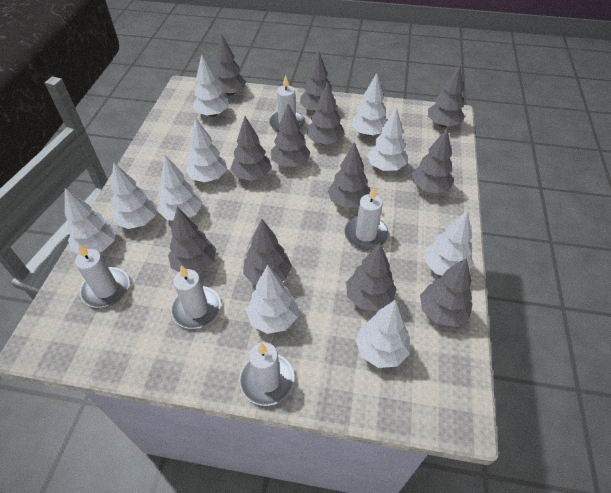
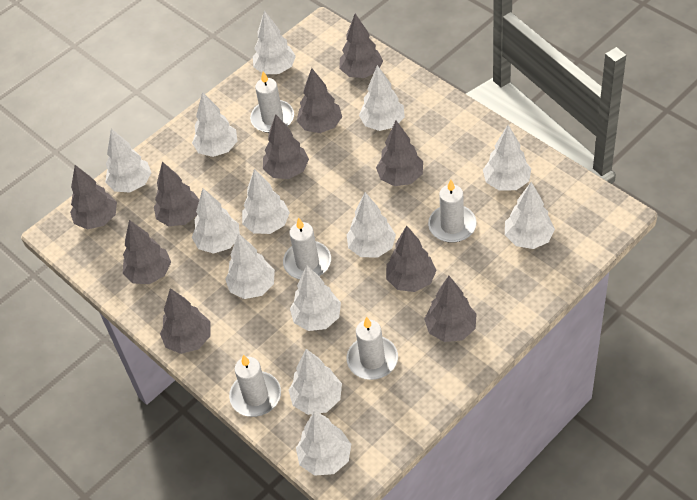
grey tree: 12 -> 10
white tree: 10 -> 13

